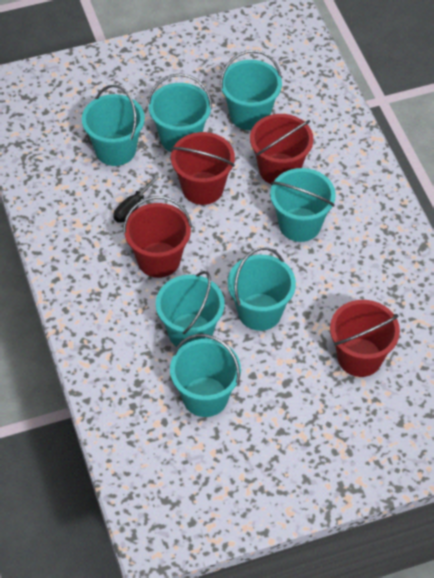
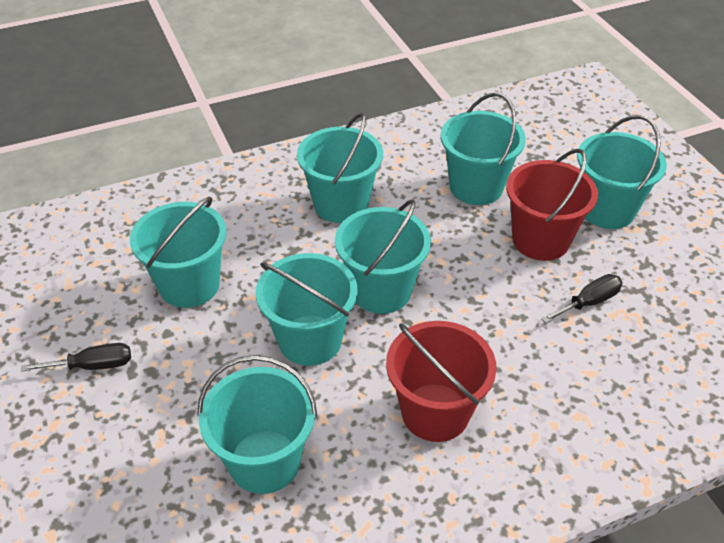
black screwdriver: 1 -> 2
red bucket: 4 -> 2

